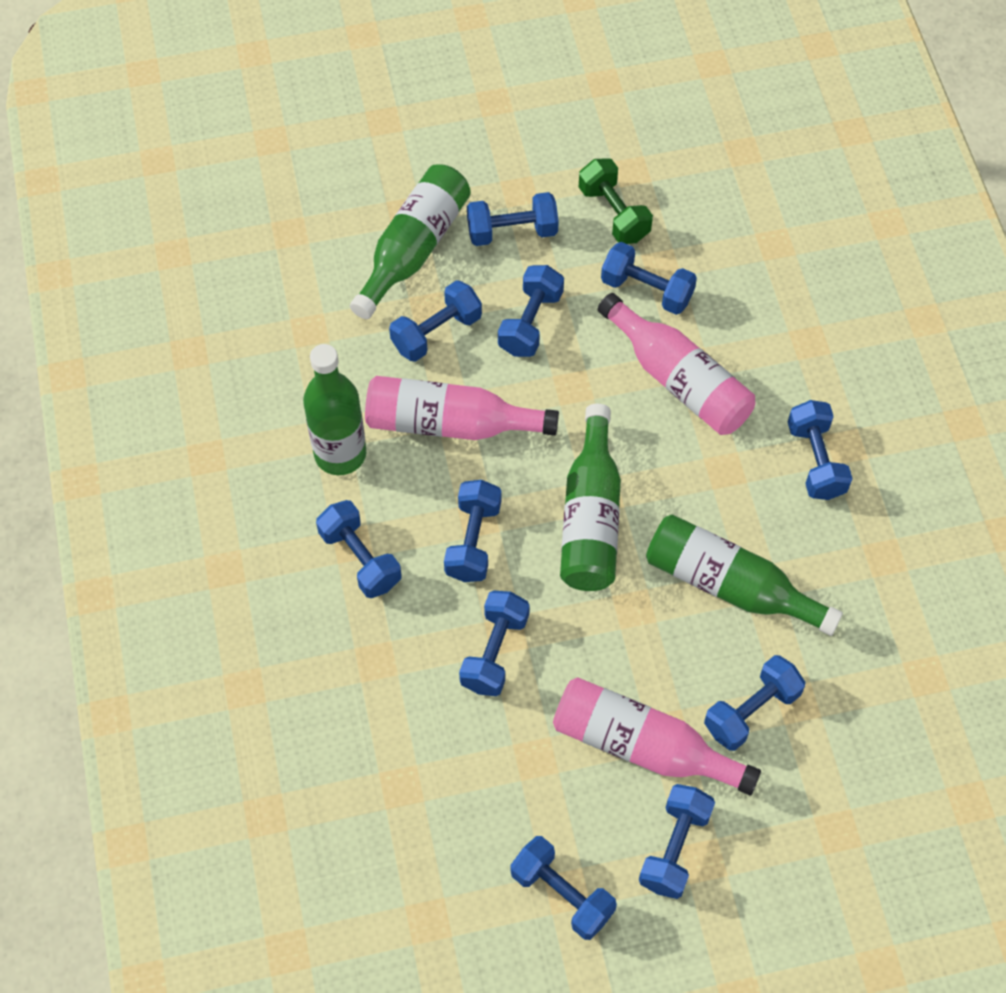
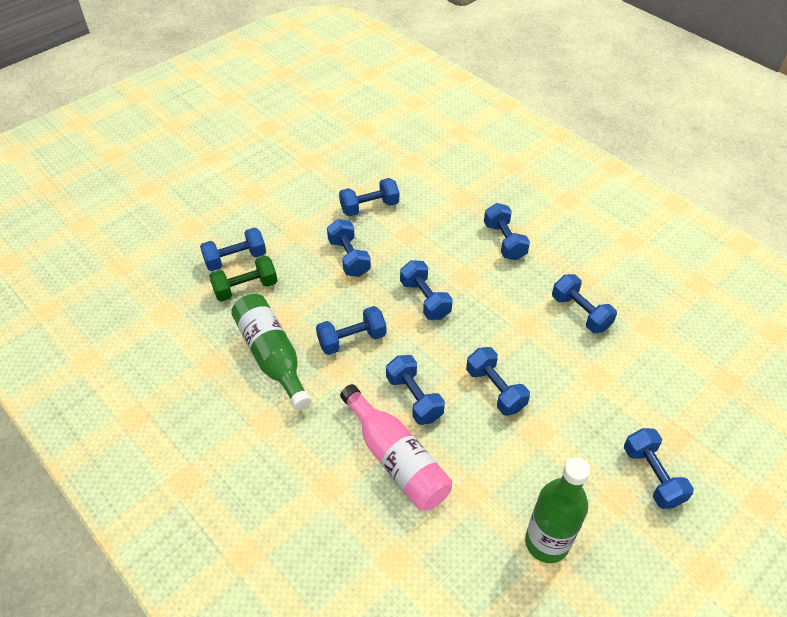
blue dumbbell: 11 -> 10
green bottle: 4 -> 2
pink bottle: 3 -> 1

